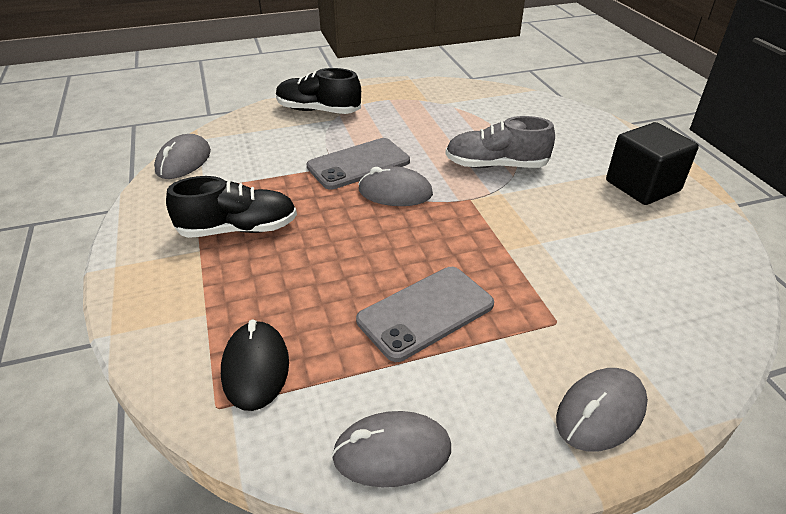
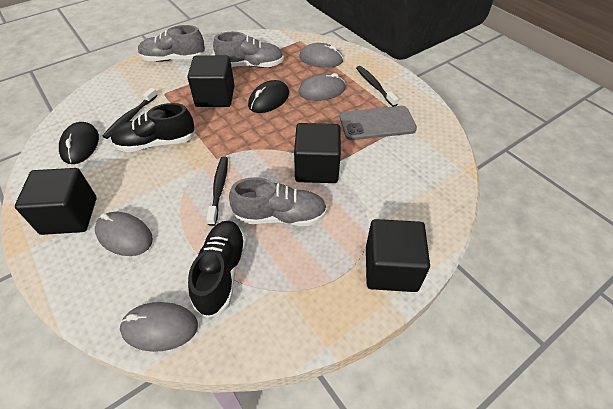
black cube: 1 -> 4
black mouse: 1 -> 2
black toothbrush: 0 -> 3
grey phone: 2 -> 1
grey shoe: 1 -> 3

